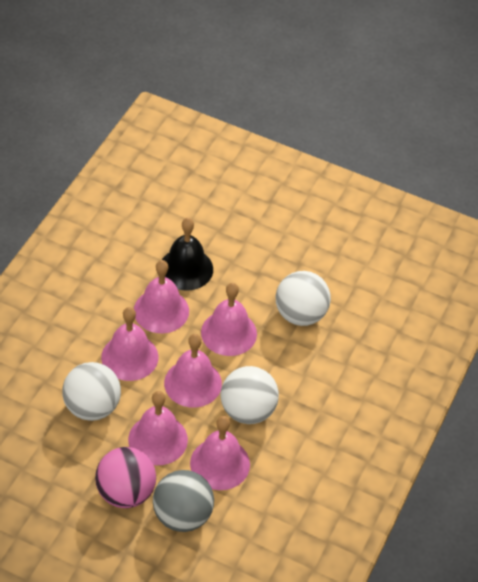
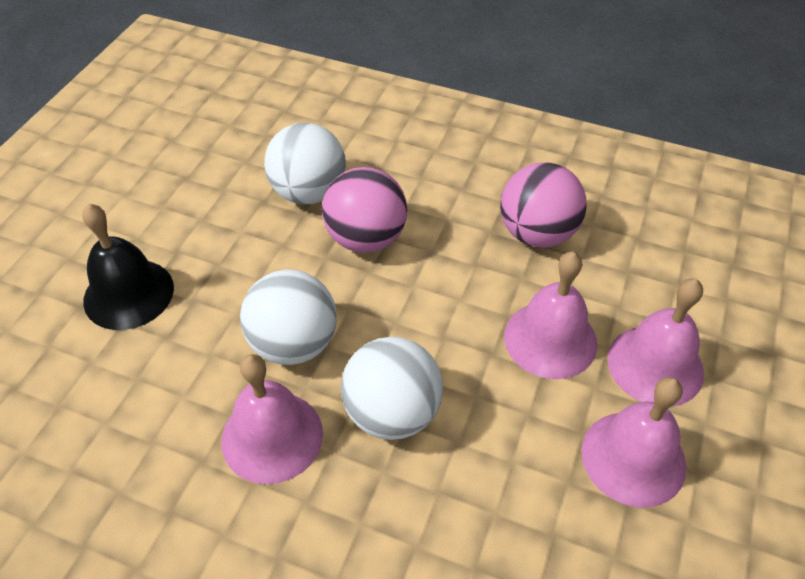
grey ball: 1 -> 0
pink ball: 1 -> 2
pink bell: 6 -> 4

